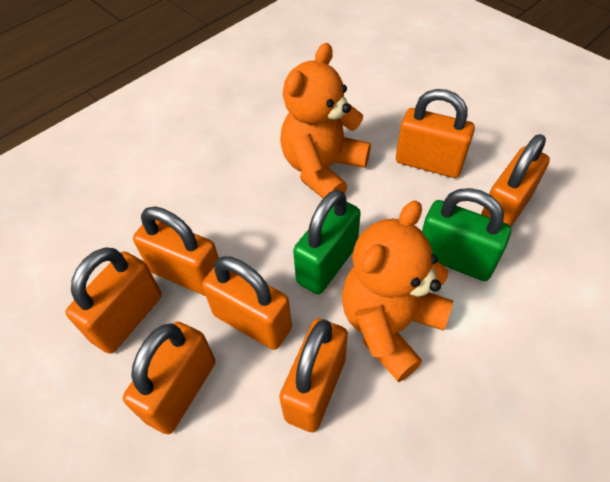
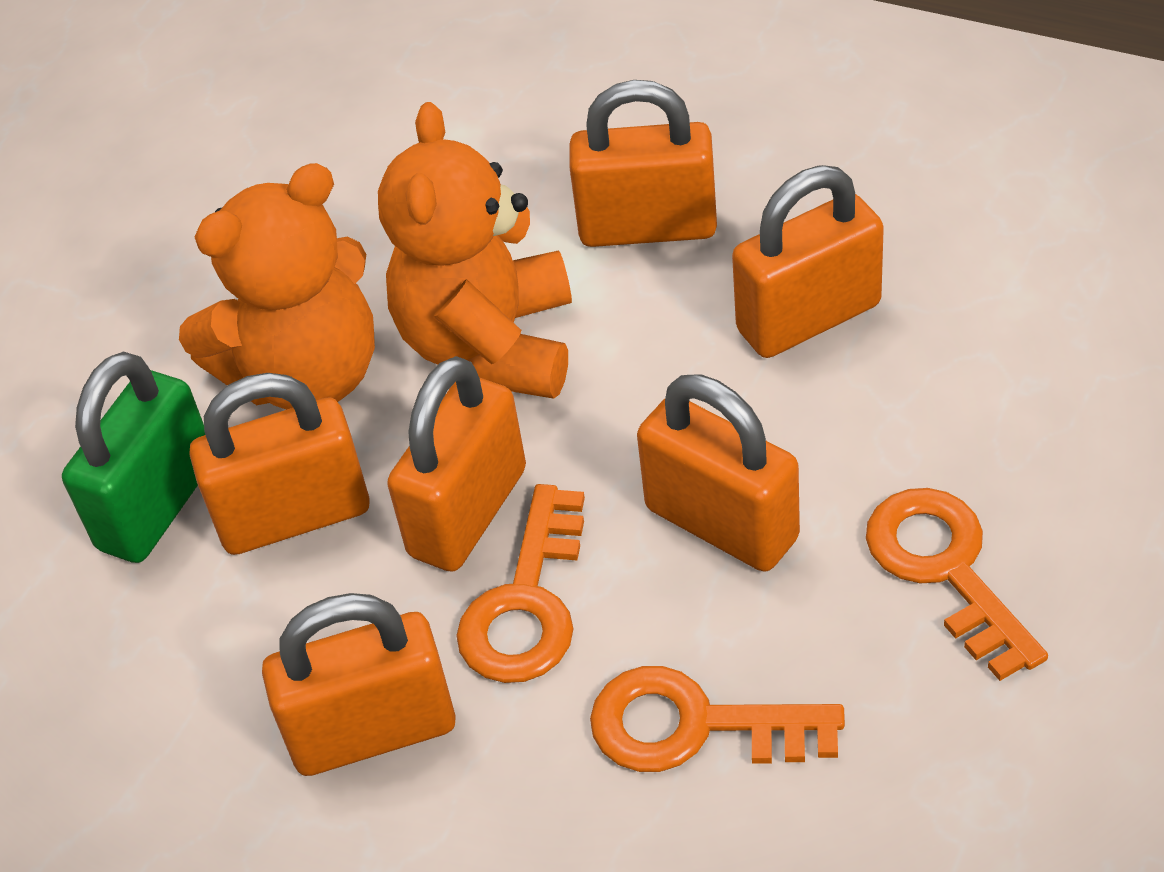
green padlock: 2 -> 1
orange key: 0 -> 3
orange padlock: 7 -> 6

